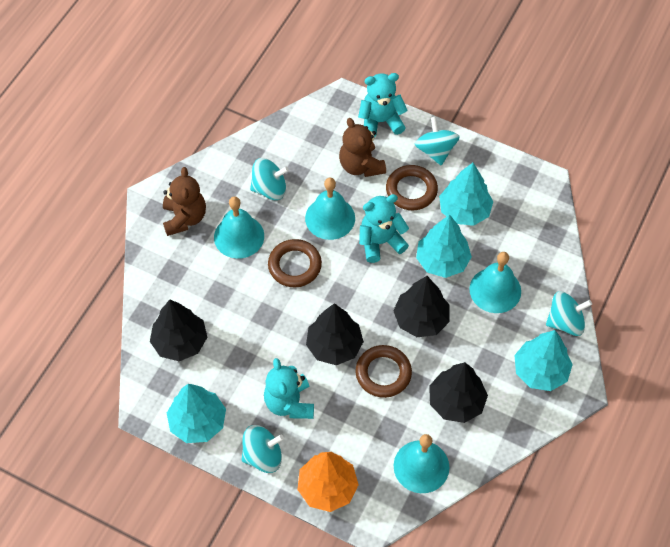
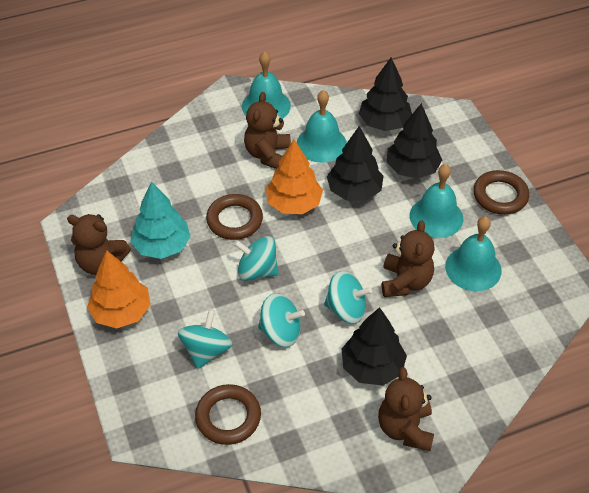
brown teddy bear: 2 -> 4
orange tree: 1 -> 2
turquoise teddy bear: 3 -> 0
turquoise tree: 4 -> 1

